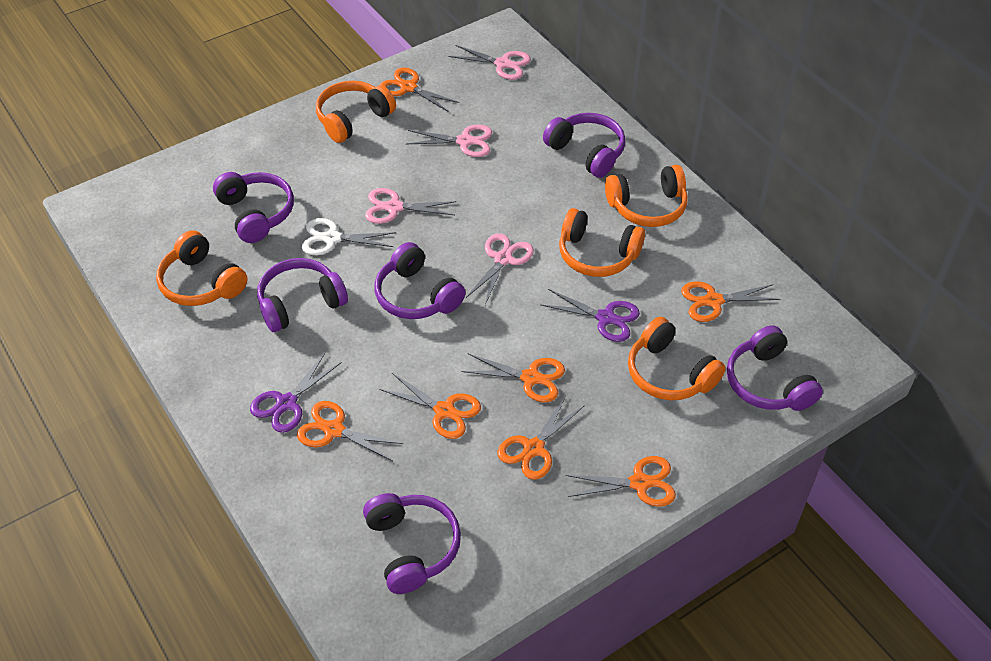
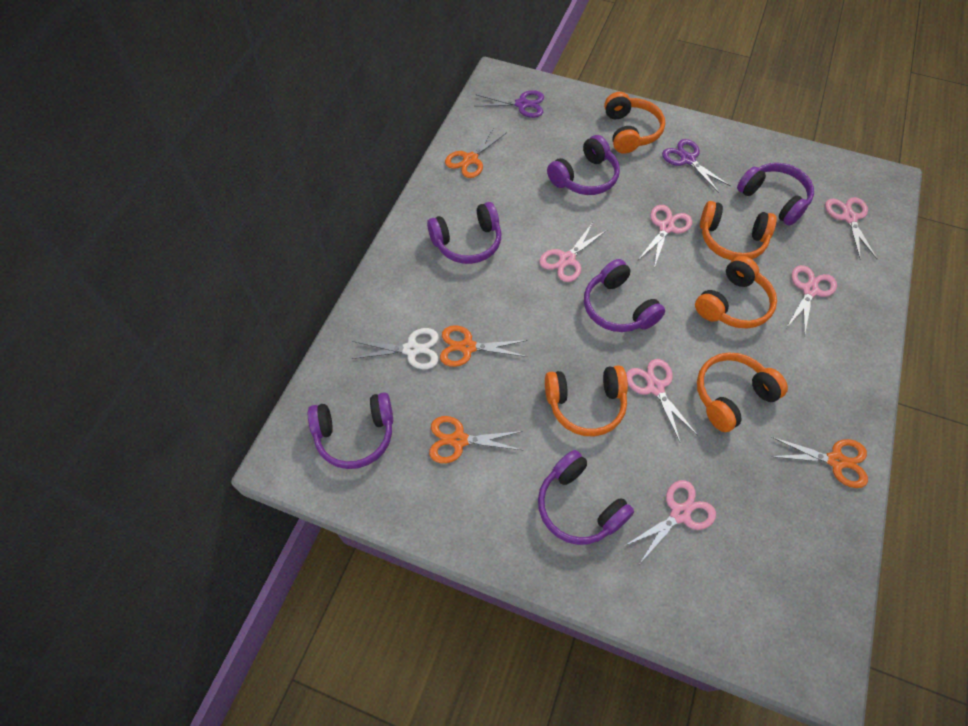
orange scissors: 7 -> 4
pink scissors: 4 -> 6

